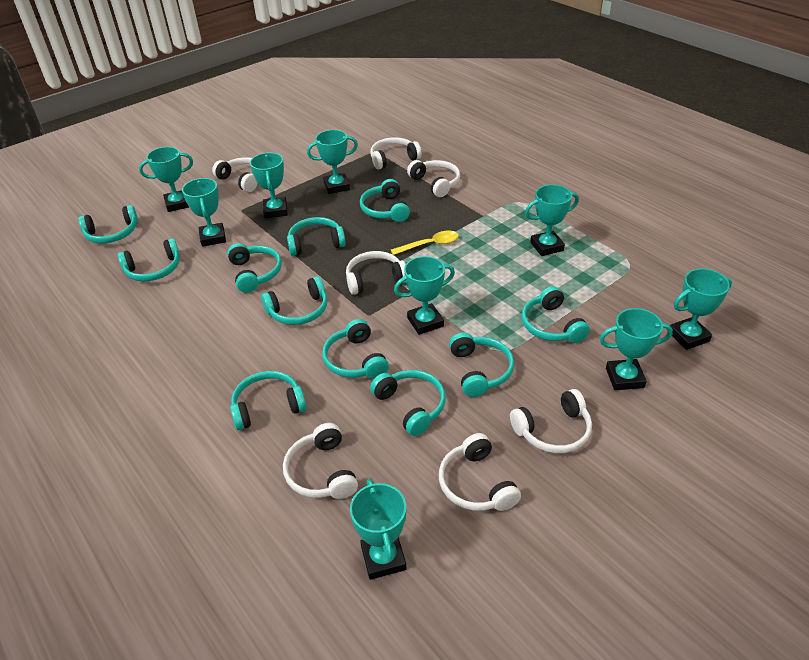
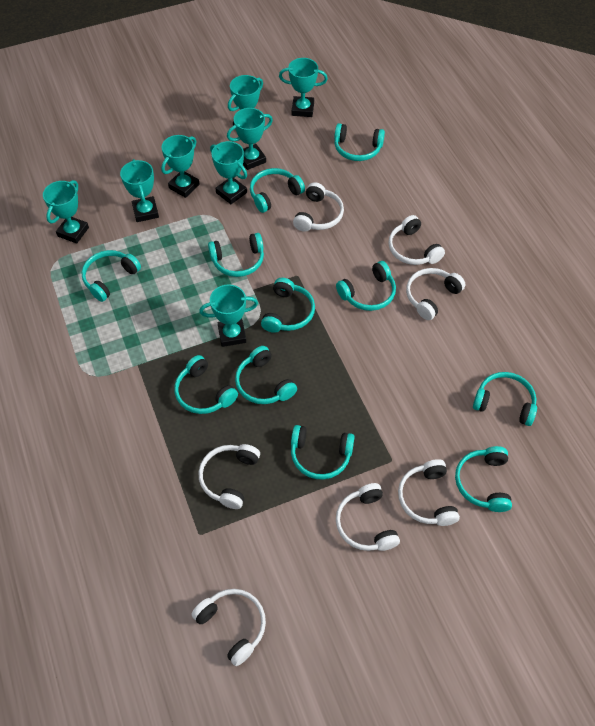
turquoise trophy: 9 -> 8
yellow spoon: 1 -> 0

